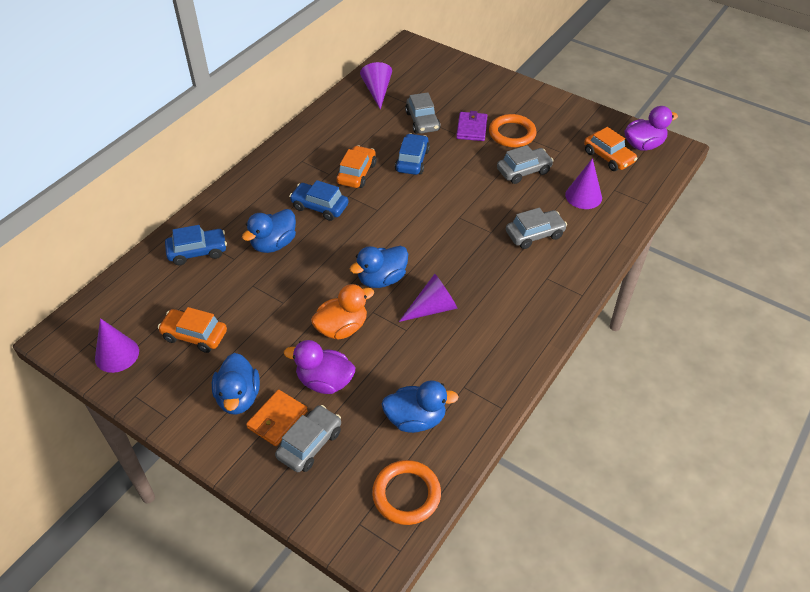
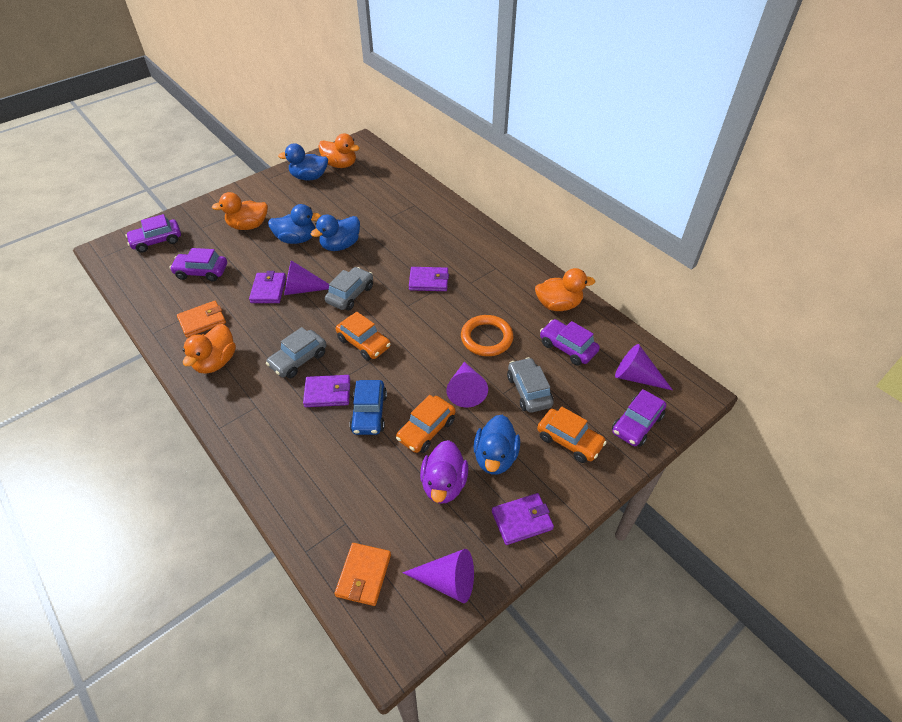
blue car: 3 -> 1
grey car: 4 -> 3
orange duck: 1 -> 4
orange ring: 2 -> 1
orange wallet: 1 -> 2
purple car: 0 -> 4
purple duck: 2 -> 1
purple wallet: 1 -> 4

